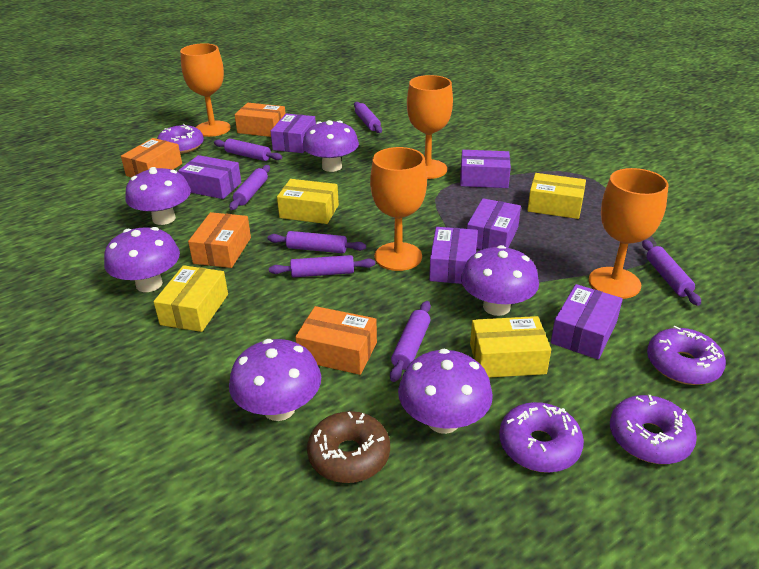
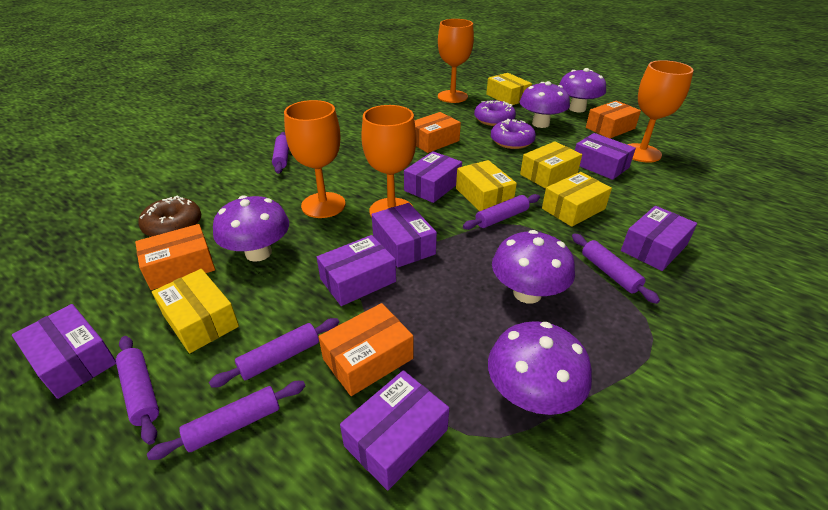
purple box: 6 -> 7
purple donut: 4 -> 2
purple mushroom: 6 -> 5
purple rolling pin: 7 -> 6
yellow box: 4 -> 5

